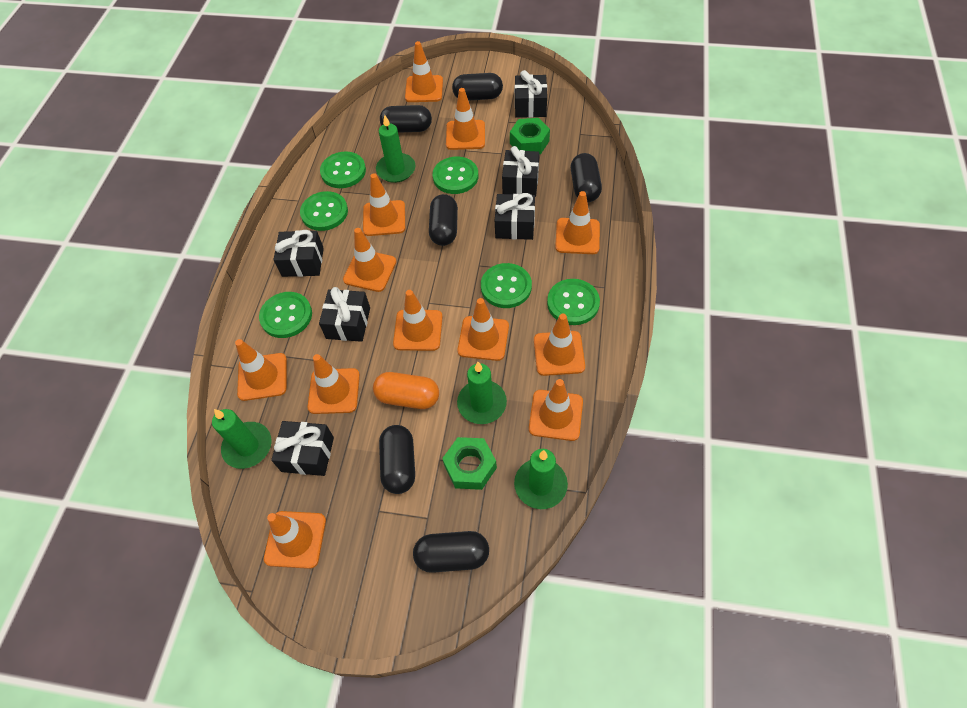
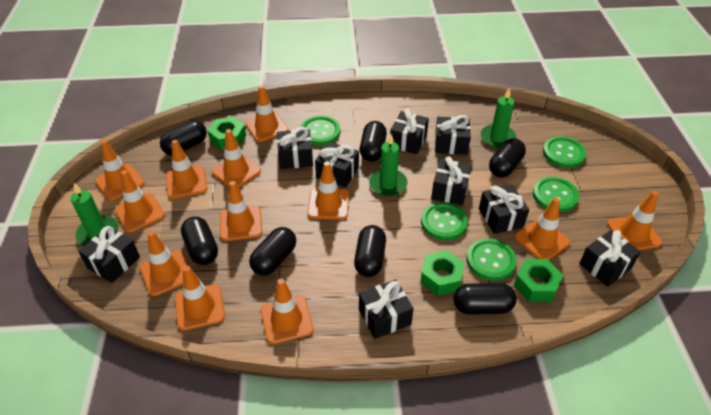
black capsule: 6 -> 7
black gift: 6 -> 9
green button: 6 -> 5
green candle: 4 -> 3
green nut: 2 -> 3
orange capsule: 1 -> 0

